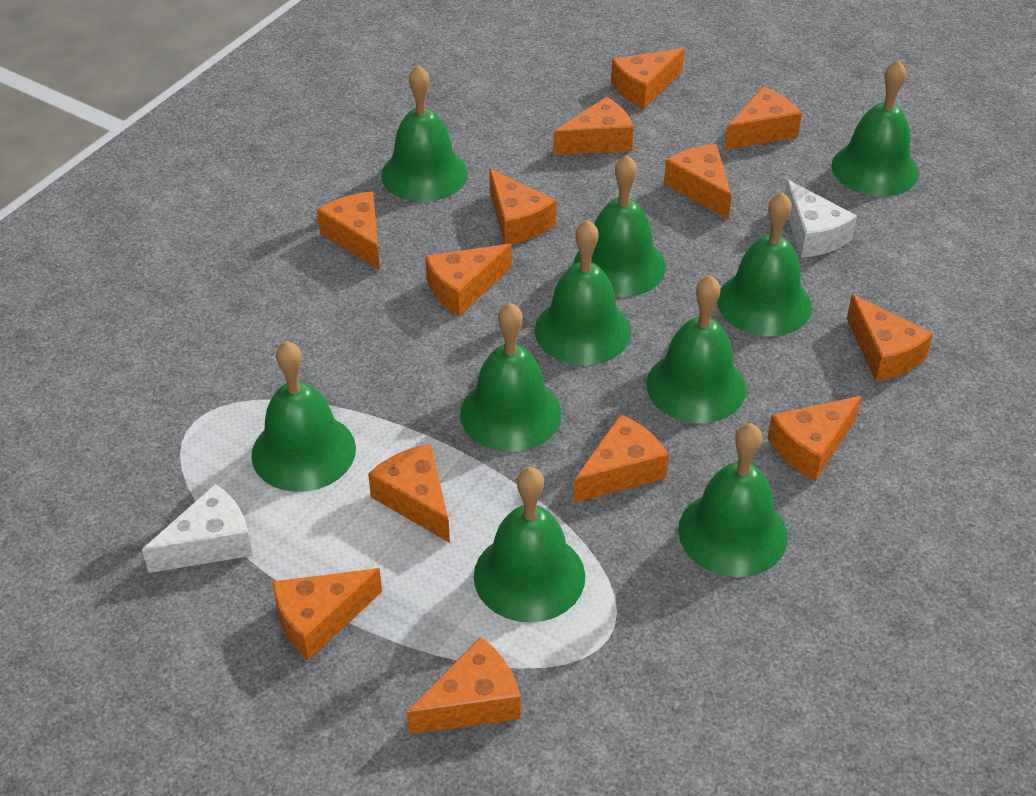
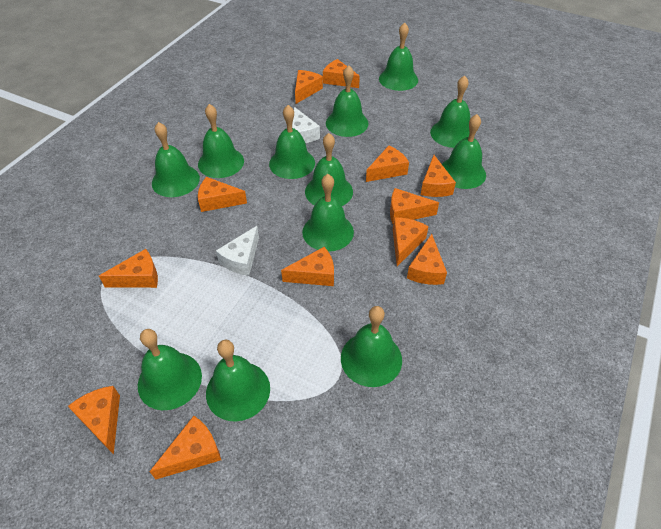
green bell: 10 -> 12
orange cheese: 13 -> 12

